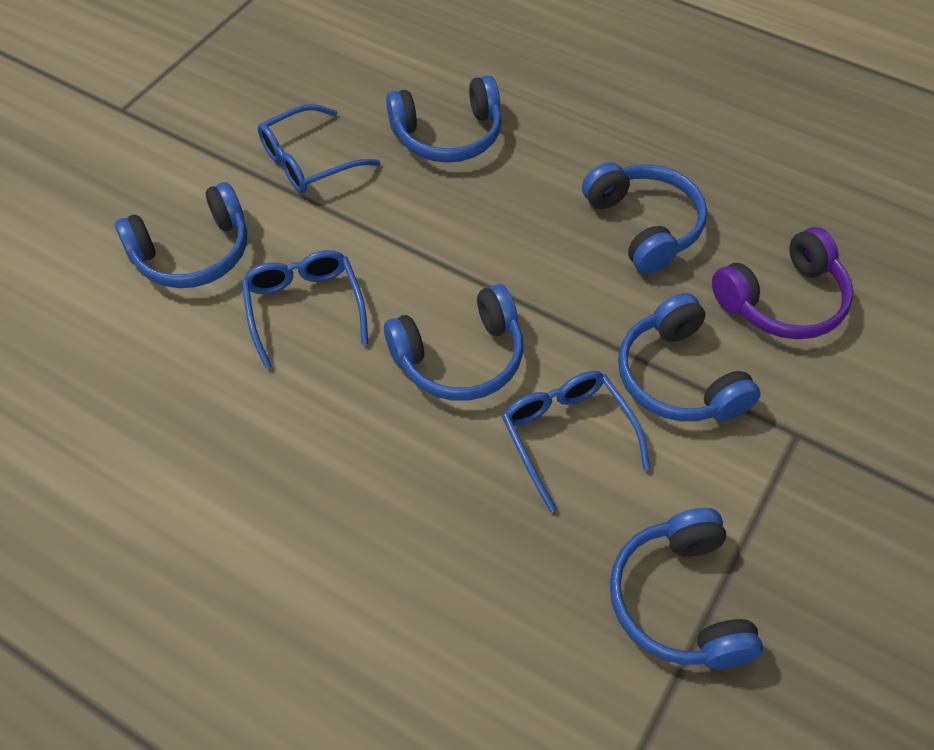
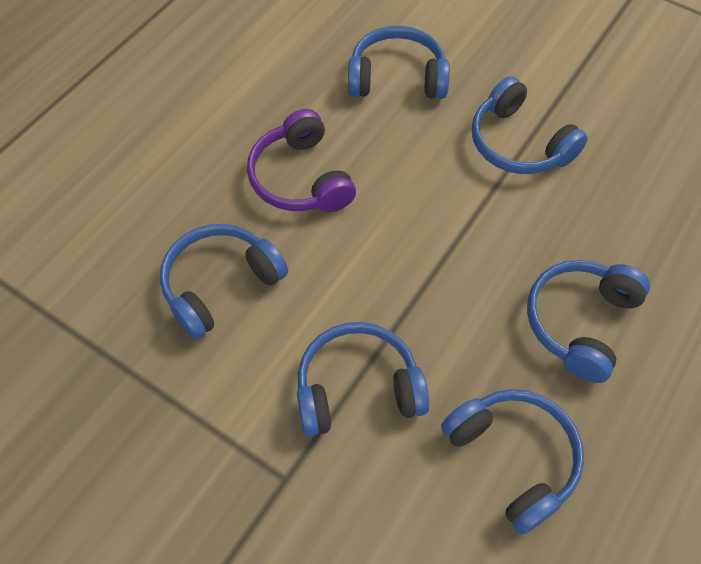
blue glasses: 3 -> 0

